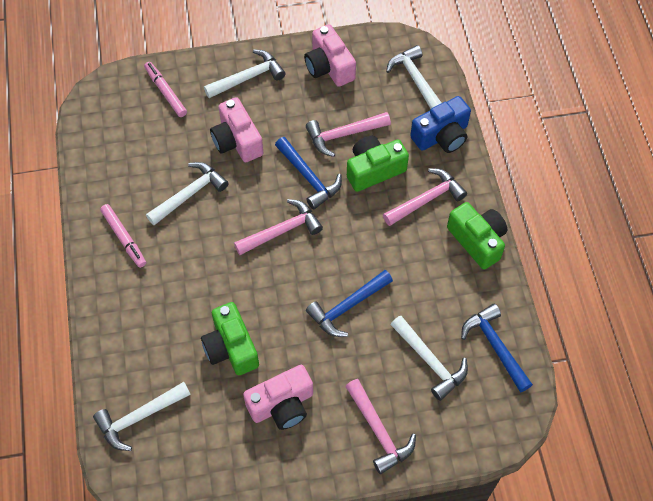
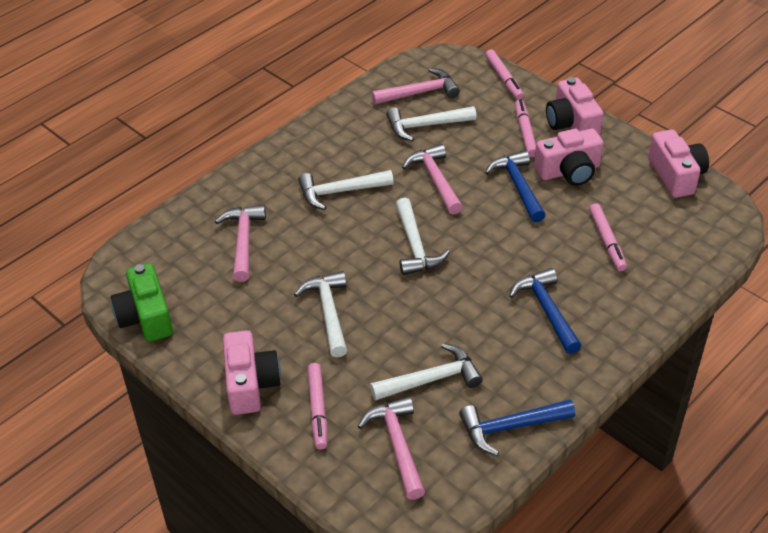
blue camera: 1 -> 0
green camera: 3 -> 1
pink camera: 3 -> 4
pink marker: 2 -> 4

